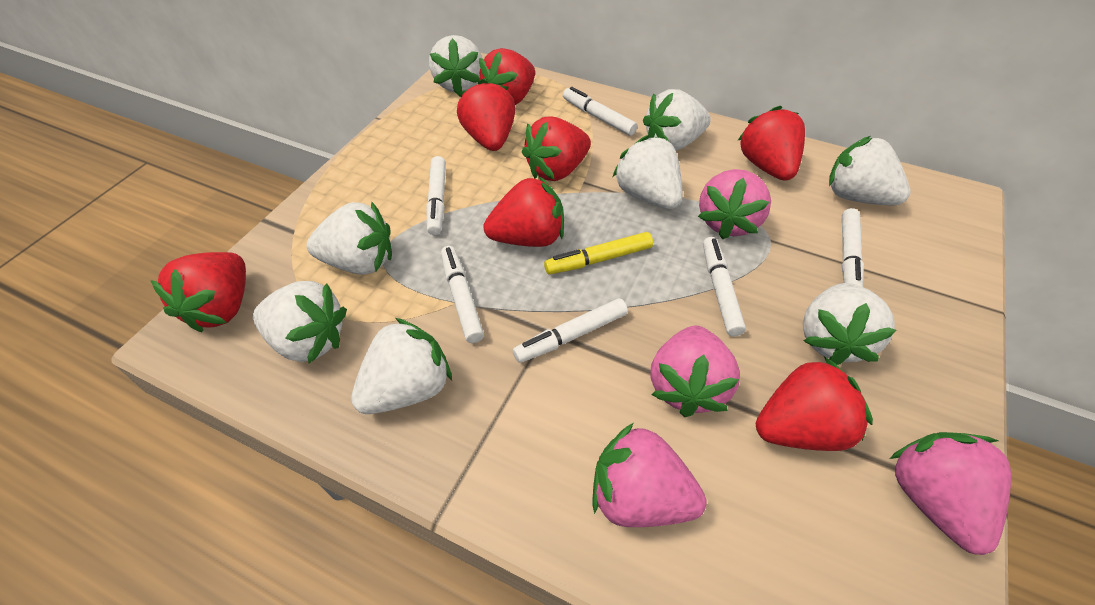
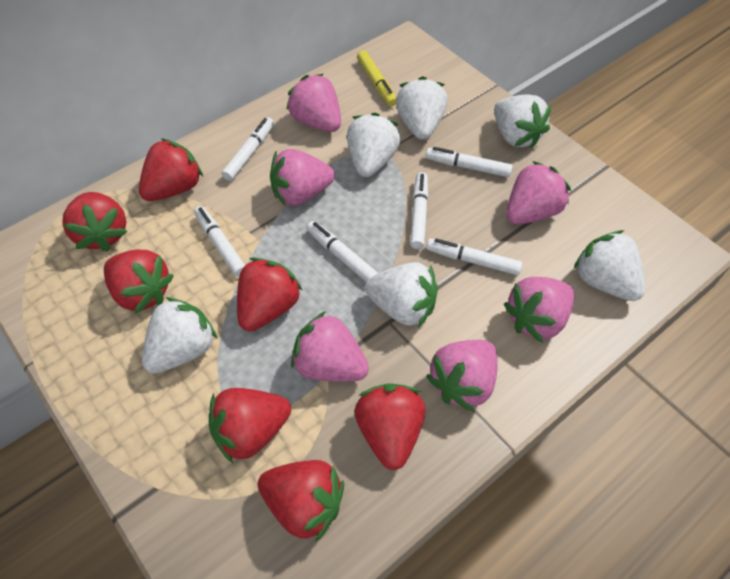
pink strawberry: 4 -> 6
white strawberry: 8 -> 6

